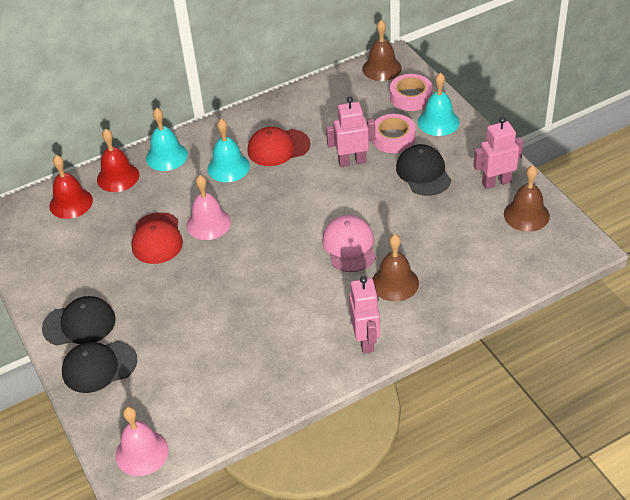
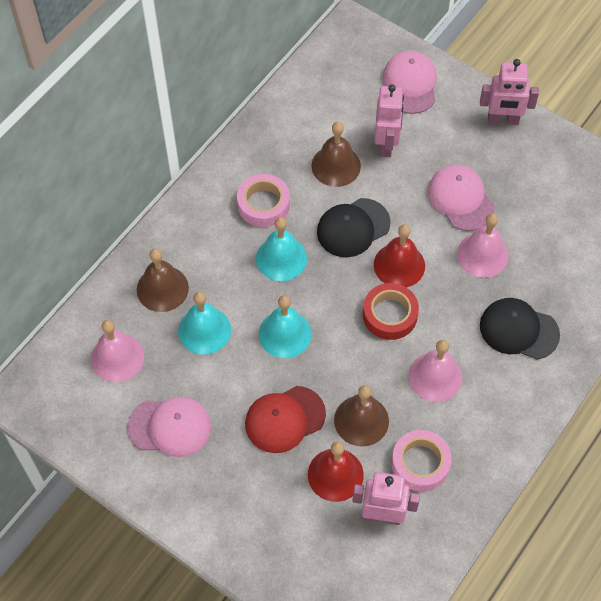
black cap: 3 -> 2
pink bell: 2 -> 3
pink cap: 1 -> 3
red cap: 2 -> 1
red tape: 0 -> 1

